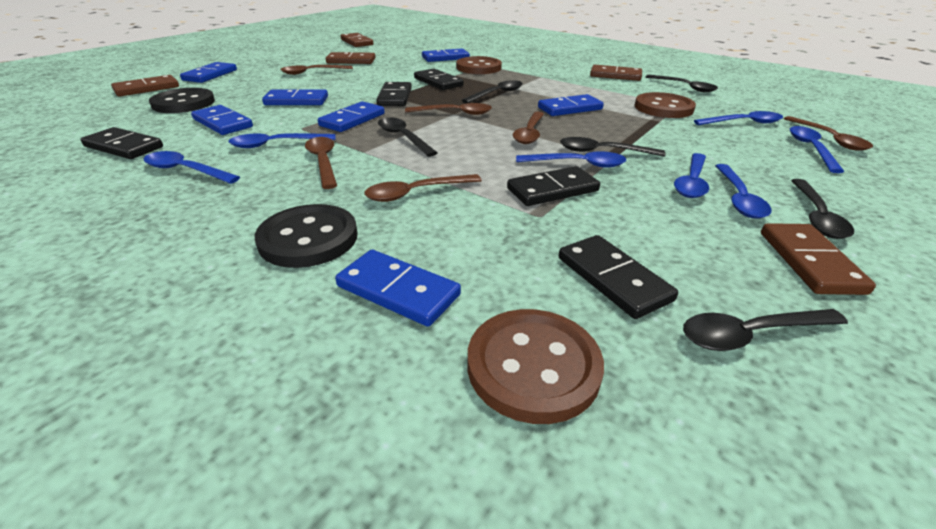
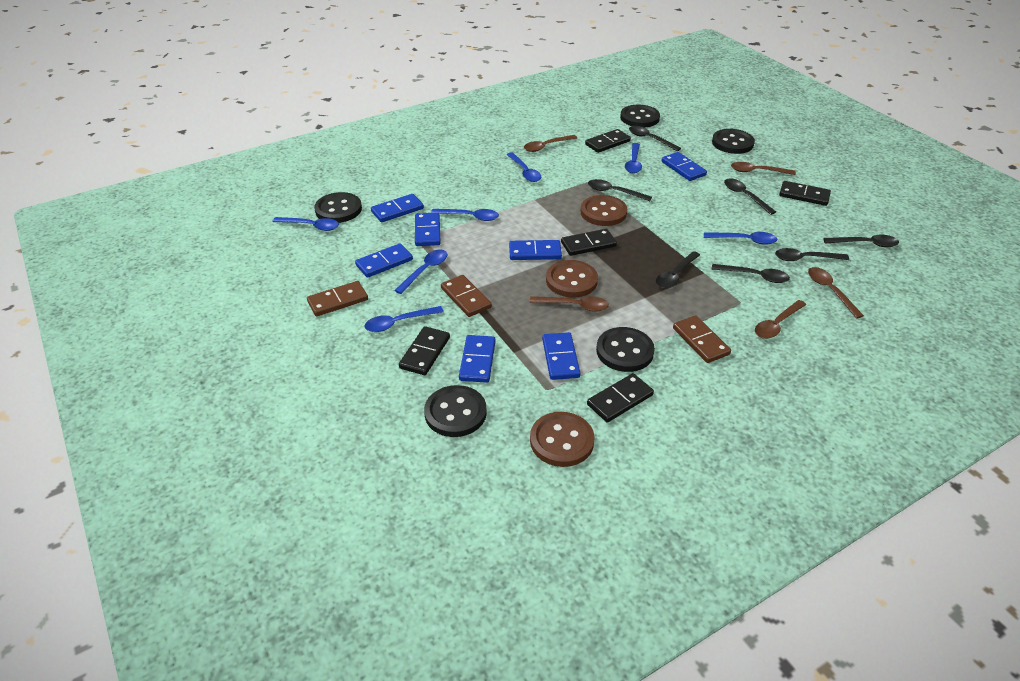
black button: 2 -> 5
black spoon: 6 -> 7
brown domino: 5 -> 3
brown spoon: 6 -> 5

